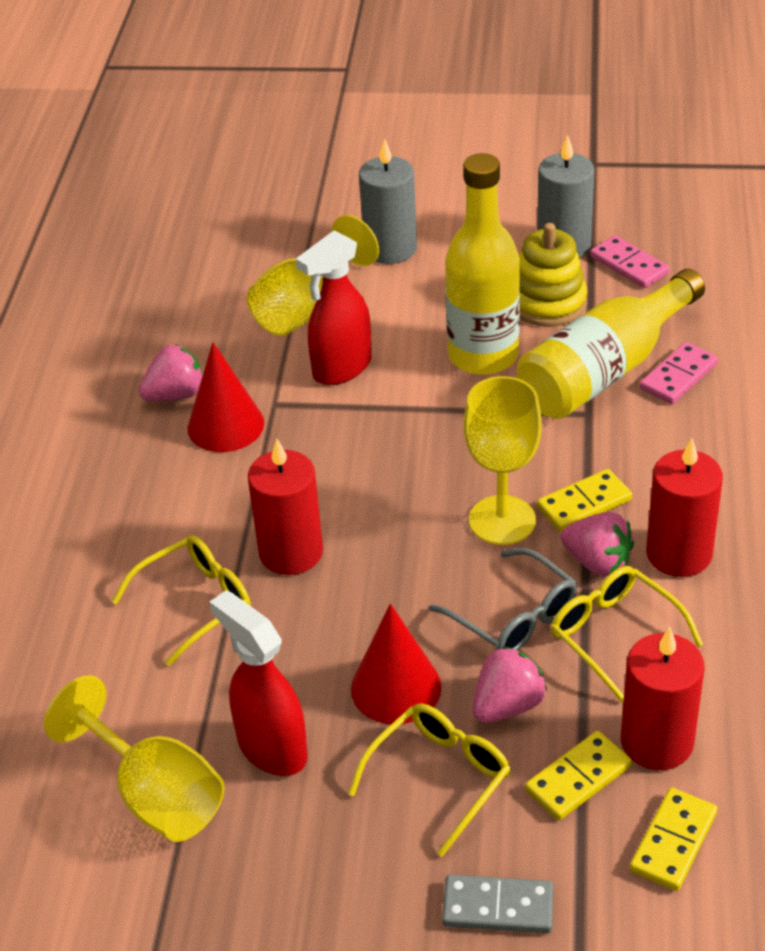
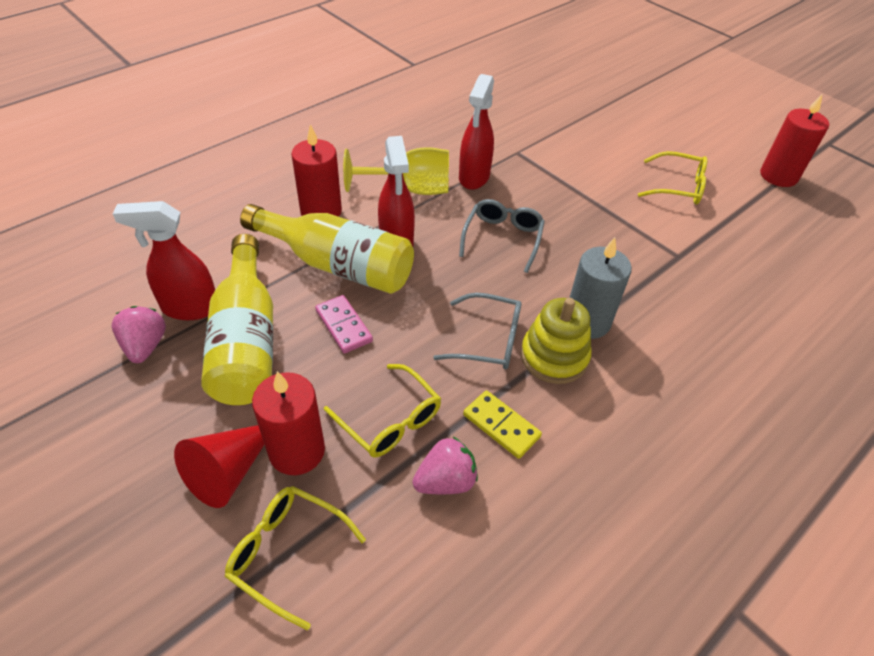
grey candle: 2 -> 1
grey domino: 1 -> 0
grey glasses: 1 -> 2
pink domino: 2 -> 1
pink strawberry: 3 -> 2
red cone: 2 -> 1
red spray bottle: 2 -> 3
yellow domino: 3 -> 1
yellow goblet: 3 -> 1

